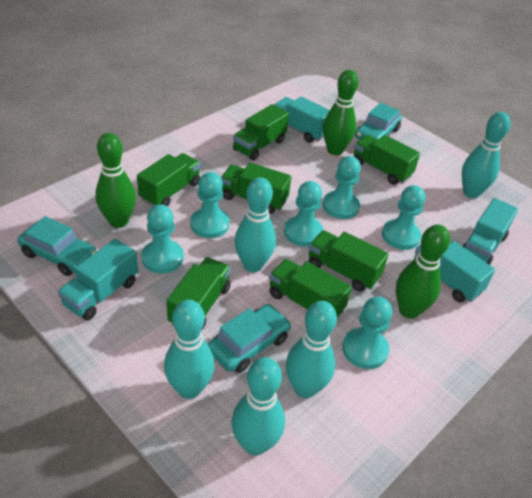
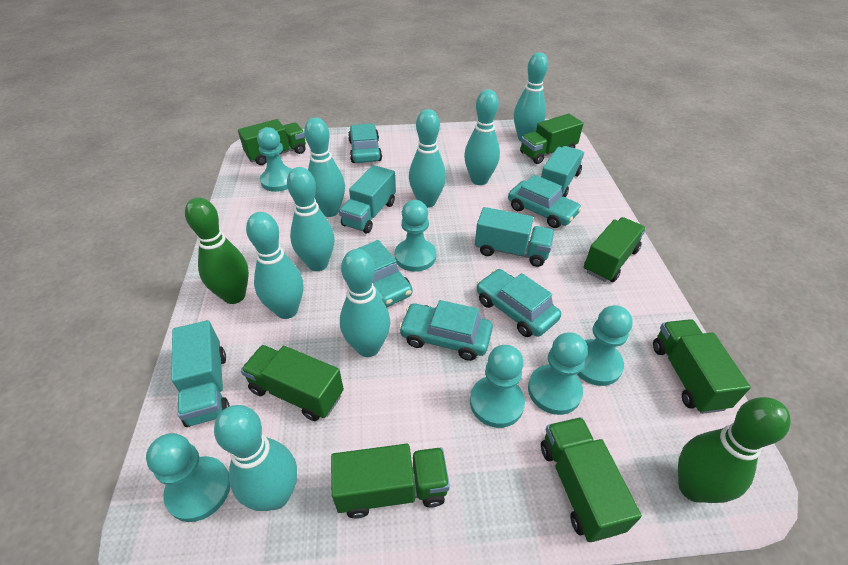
green bowling pin: 3 -> 2
turquoise bowling pin: 5 -> 8
turquoise car: 3 -> 5

